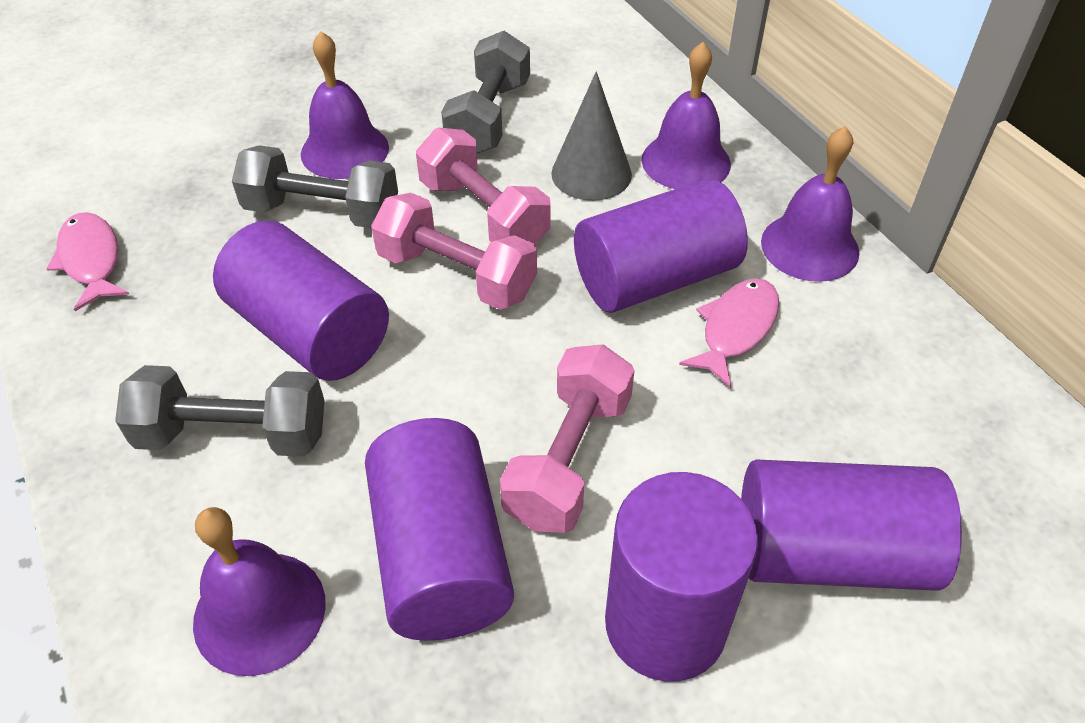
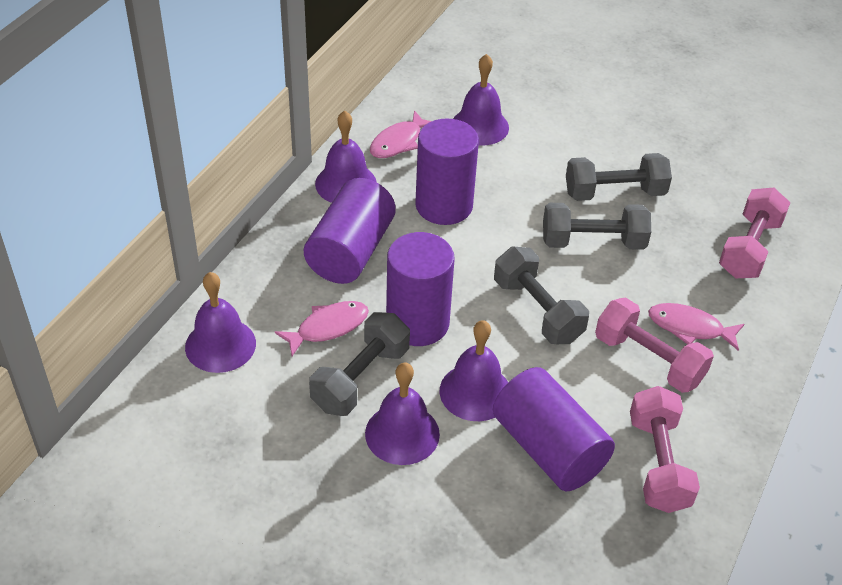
grey cone: 1 -> 0
grey dumbbell: 3 -> 4
pink fish: 2 -> 3
purple bell: 4 -> 5
purple cylinder: 5 -> 4

